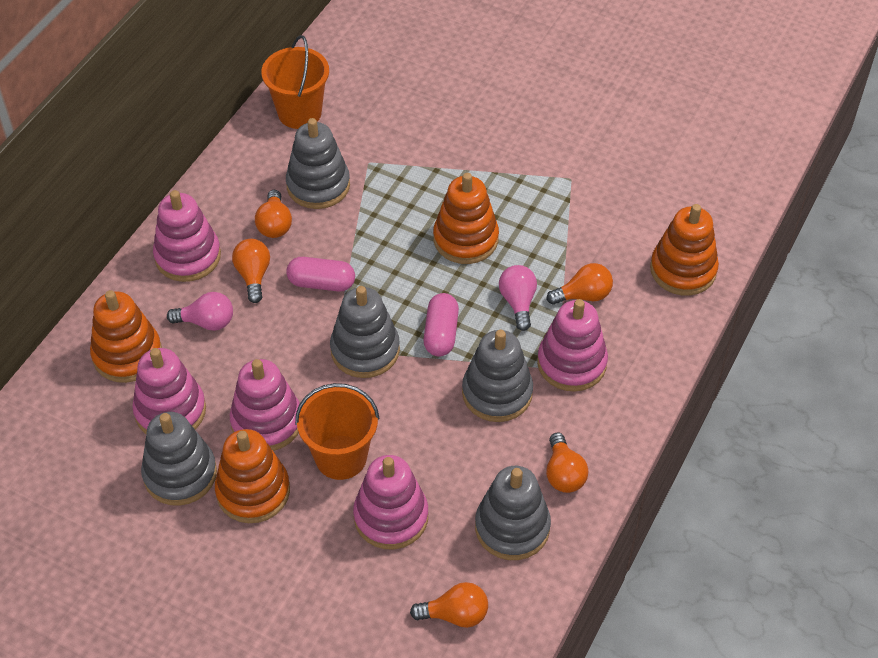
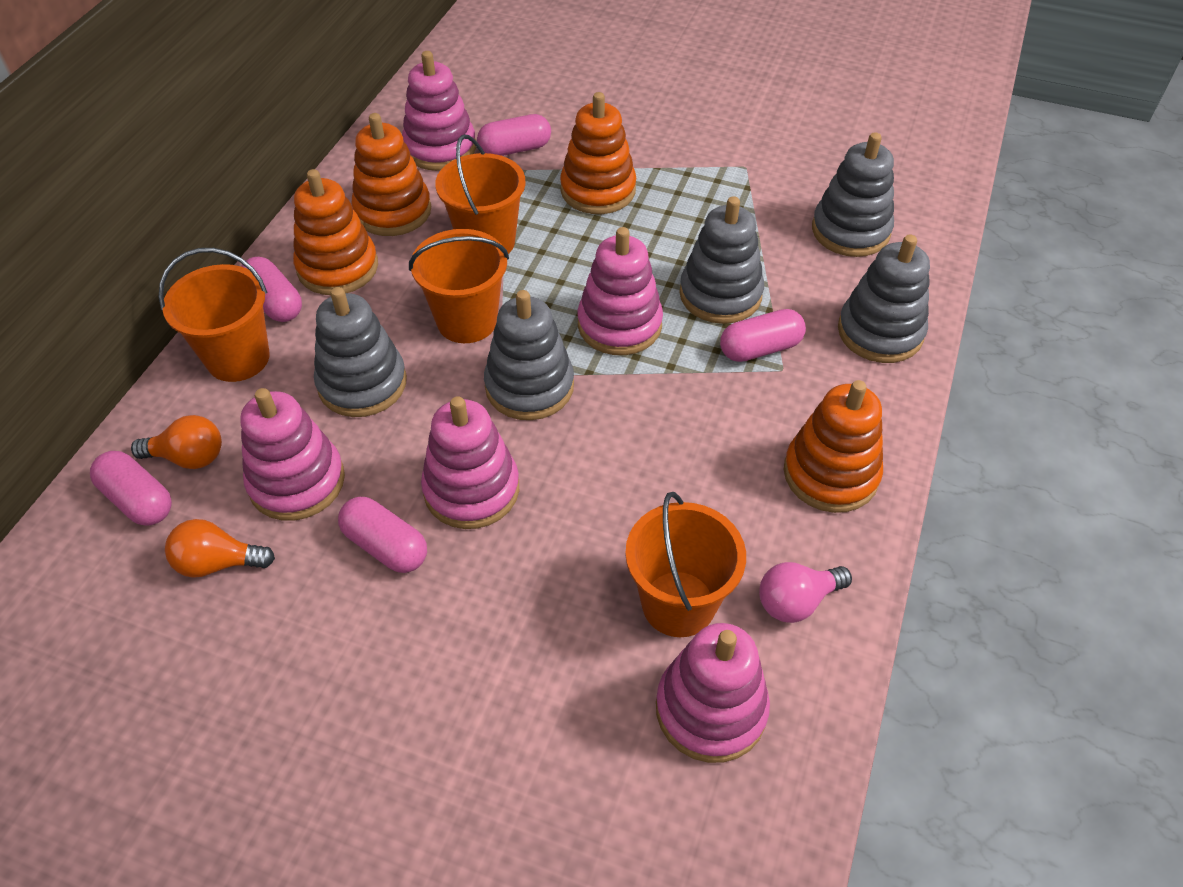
orange bucket: 2 -> 4
orange light bulb: 5 -> 2
pink capsule: 2 -> 5
pink light bulb: 2 -> 1

